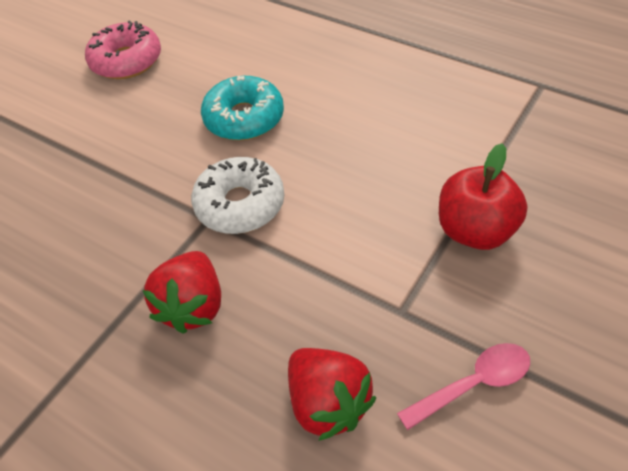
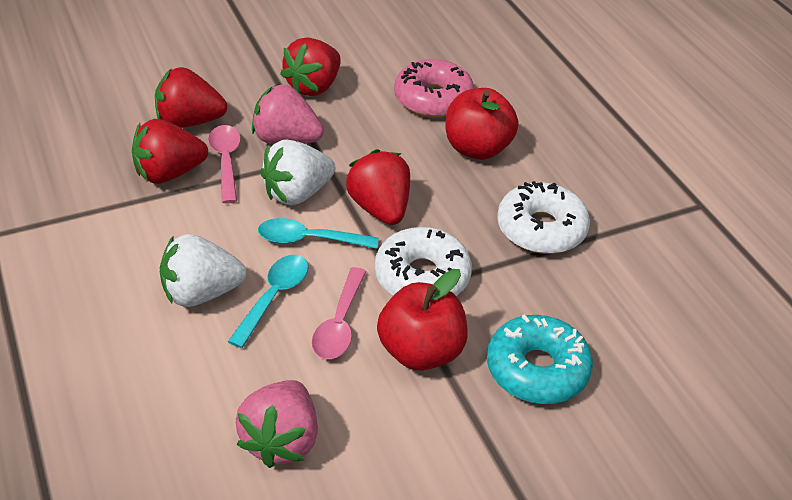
pink spoon: 1 -> 2
pink strawberry: 0 -> 2
red apple: 1 -> 2
red strawberry: 2 -> 4
turquoise spoon: 0 -> 2
white donut: 1 -> 2
white strawberry: 0 -> 2

